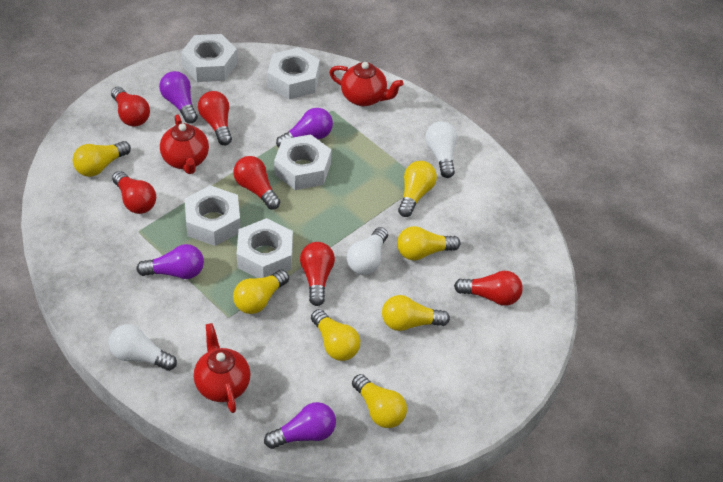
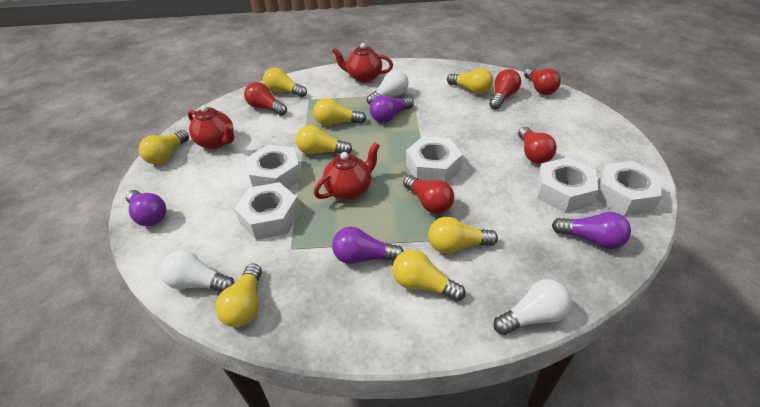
red light bulb: 6 -> 5
yellow light bulb: 7 -> 8

